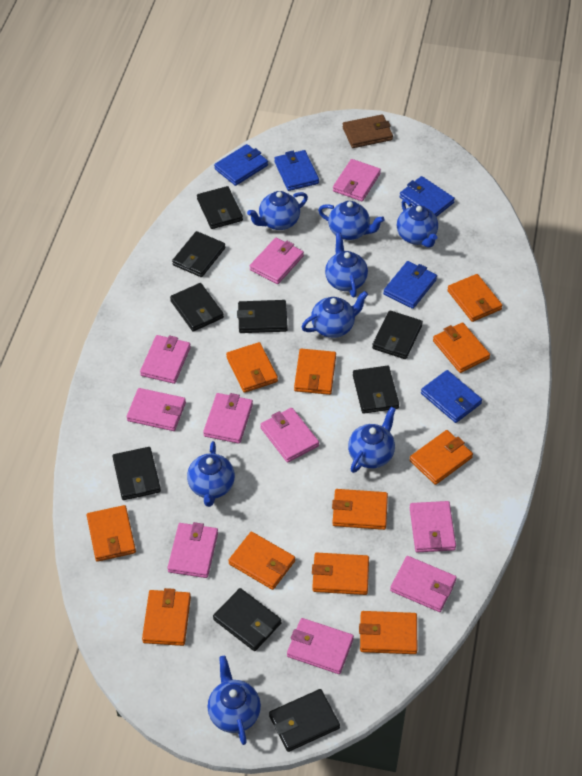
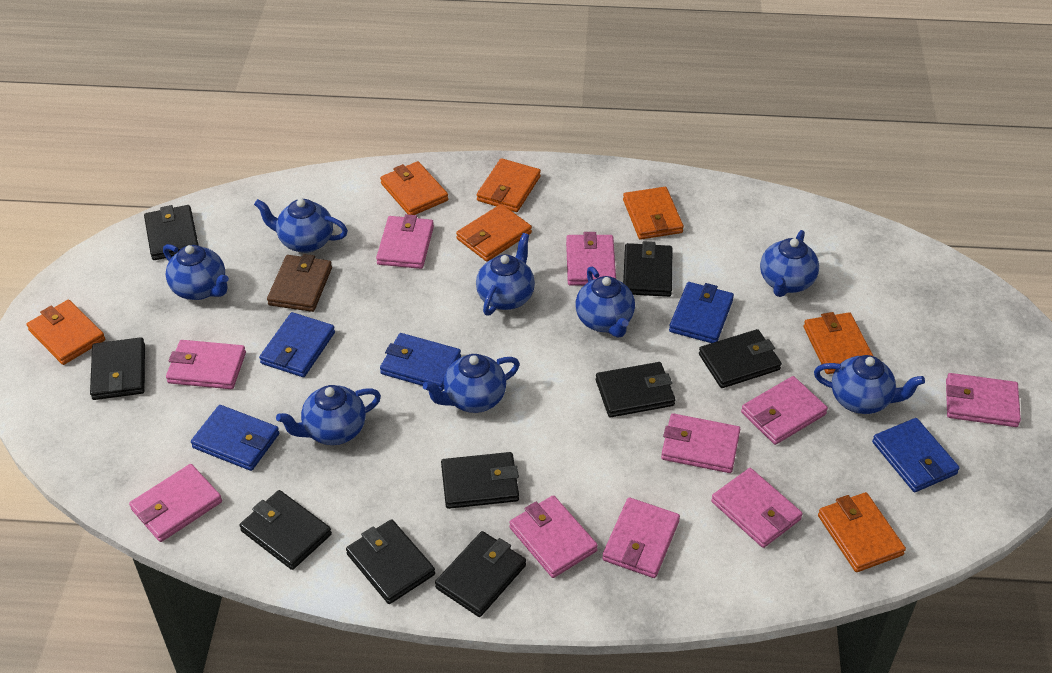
orange wallet: 11 -> 7

